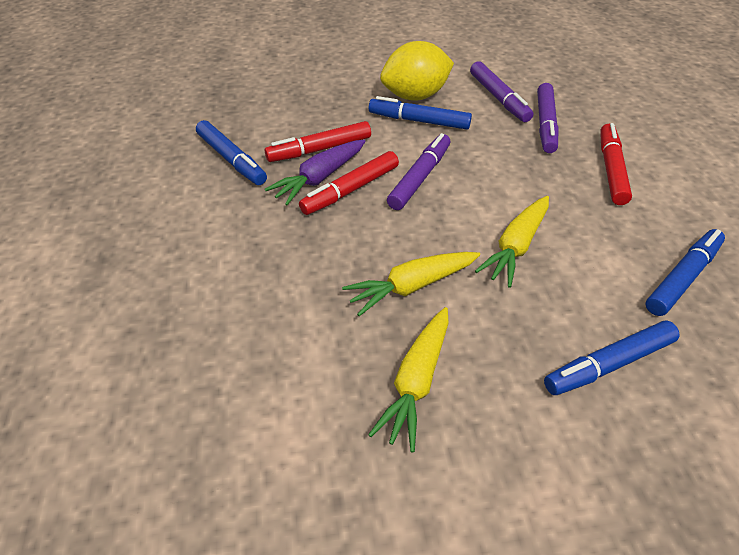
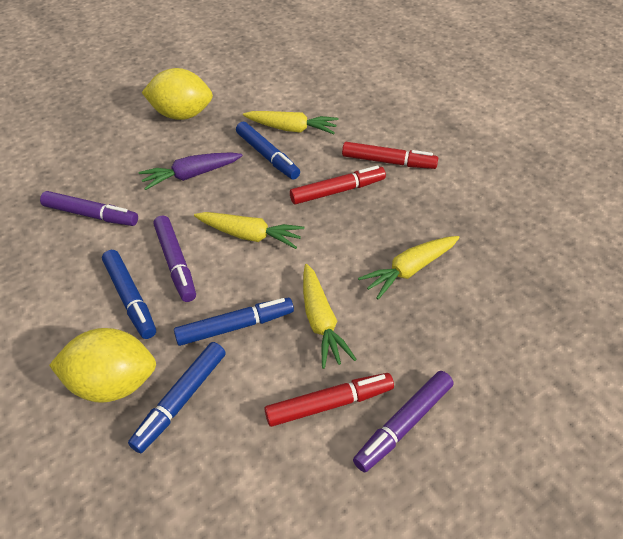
yellow carrot: 3 -> 4
yellow lemon: 1 -> 2

